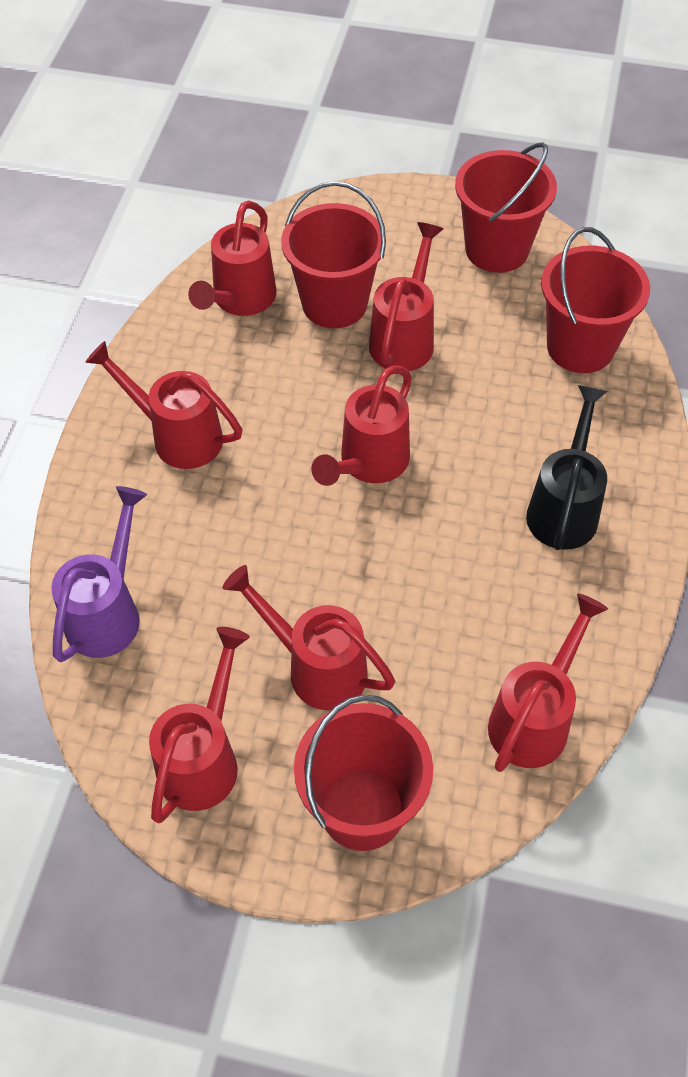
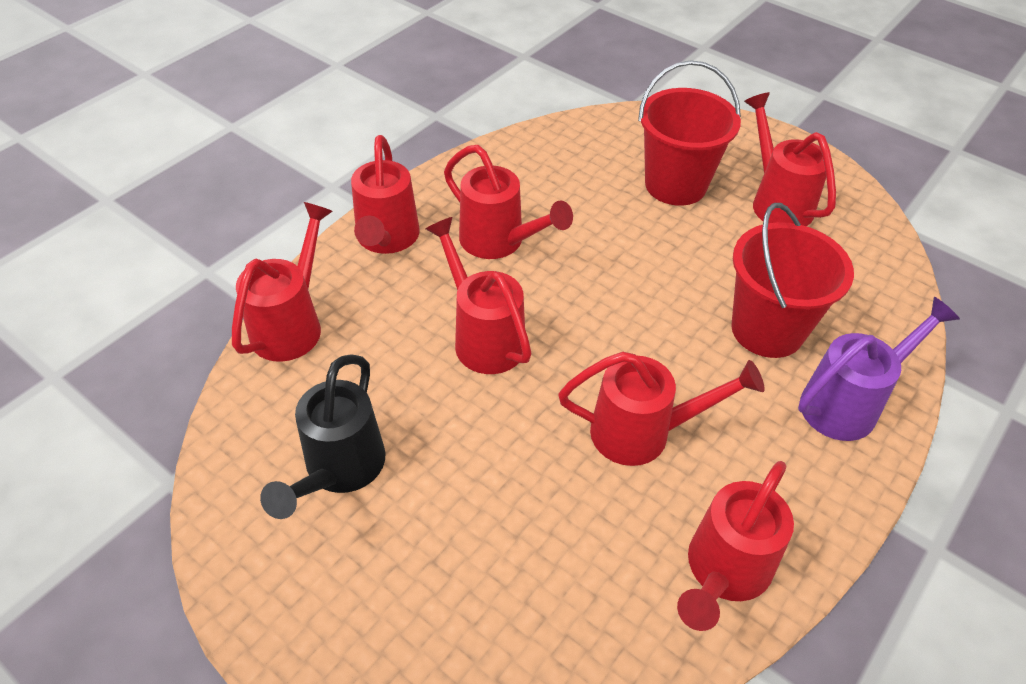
red bucket: 4 -> 2

